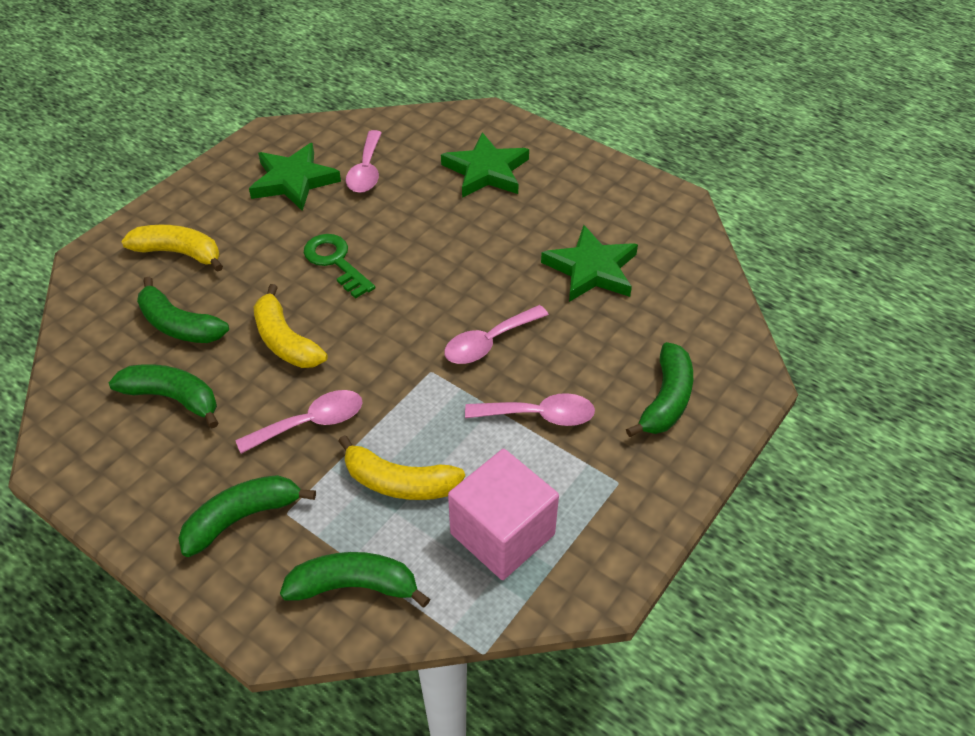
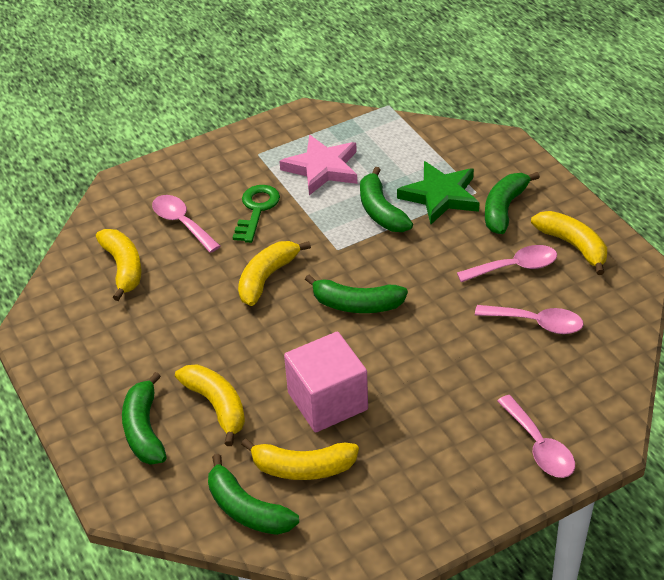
green star: 3 -> 1
pink star: 0 -> 1
yellow banana: 3 -> 5

